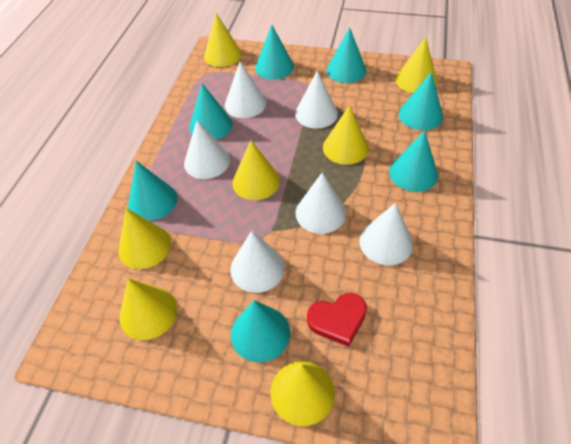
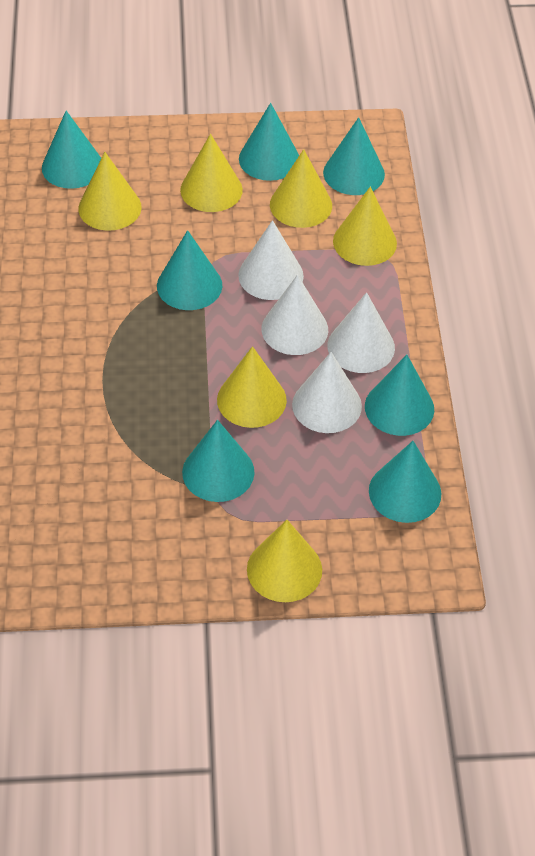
red heart: 1 -> 0
white cone: 6 -> 4
yellow cone: 7 -> 6

